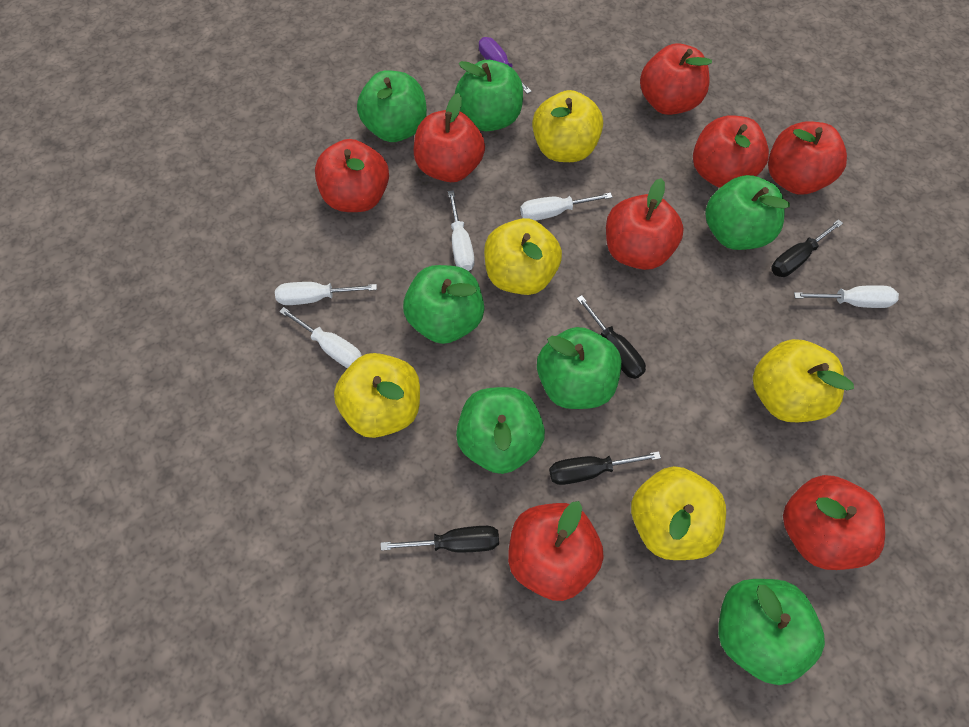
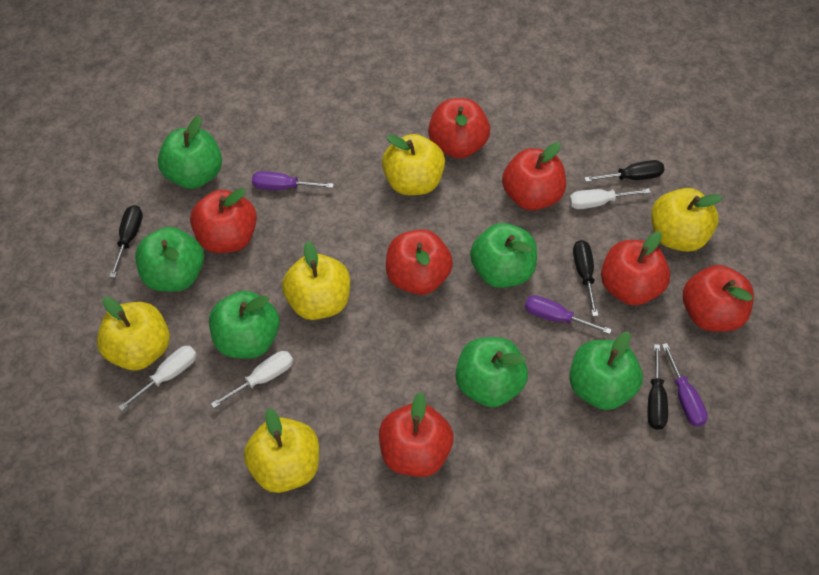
green apple: 7 -> 6
purple screwdriver: 1 -> 3
red apple: 8 -> 7
white screwdriver: 5 -> 3

